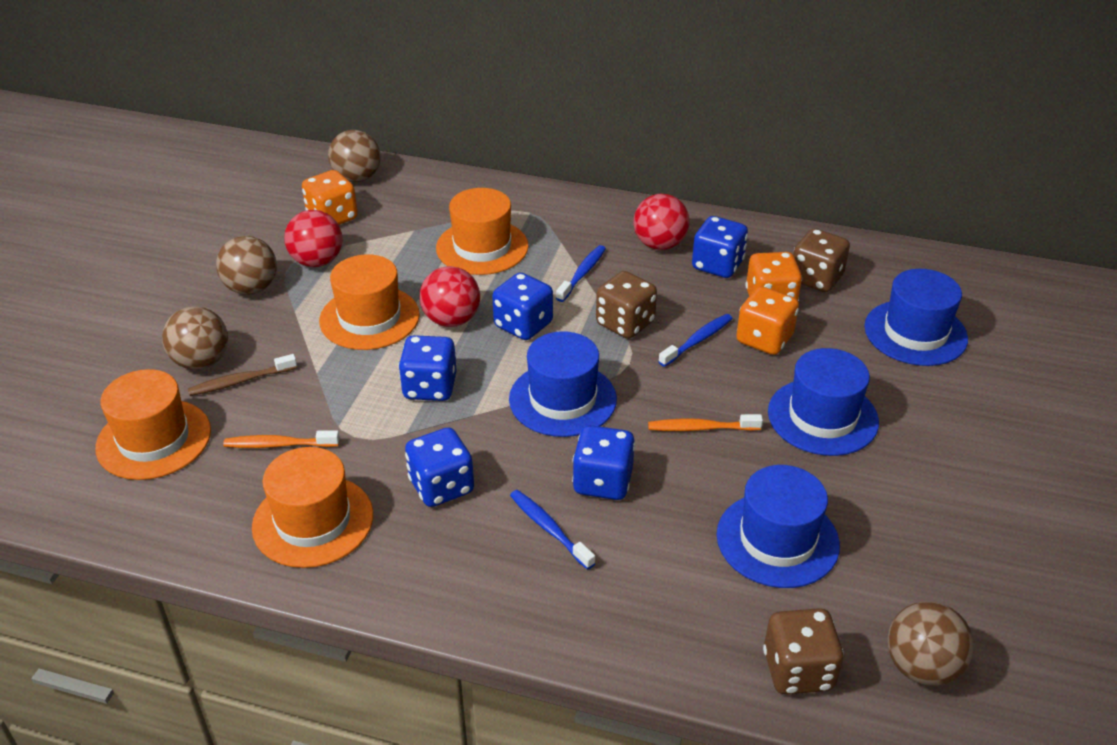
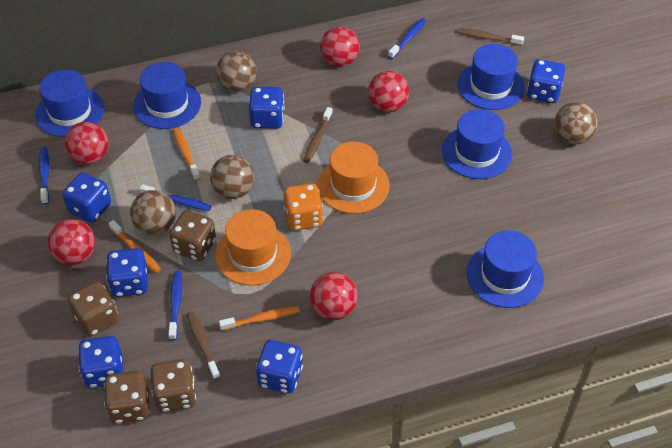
blue dice: 5 -> 6
blue hat: 4 -> 5
blue toothbrush: 3 -> 4
brown dice: 3 -> 4
brown toothbrush: 1 -> 3
orange dice: 3 -> 1
orange hat: 4 -> 2
orange toothbrush: 2 -> 3
red ball: 3 -> 5

